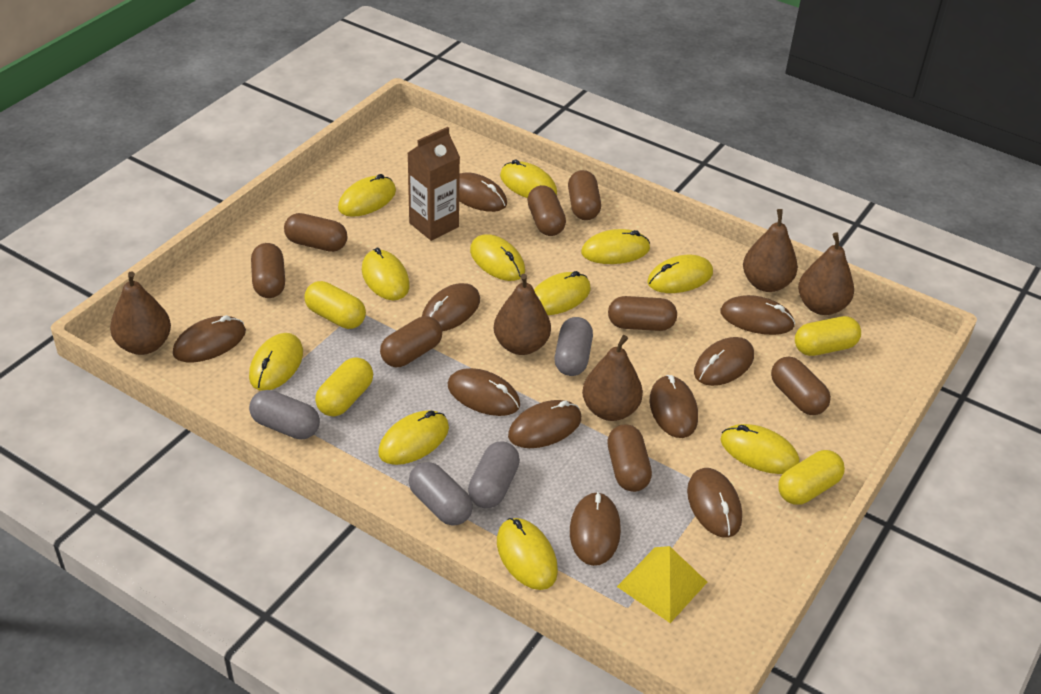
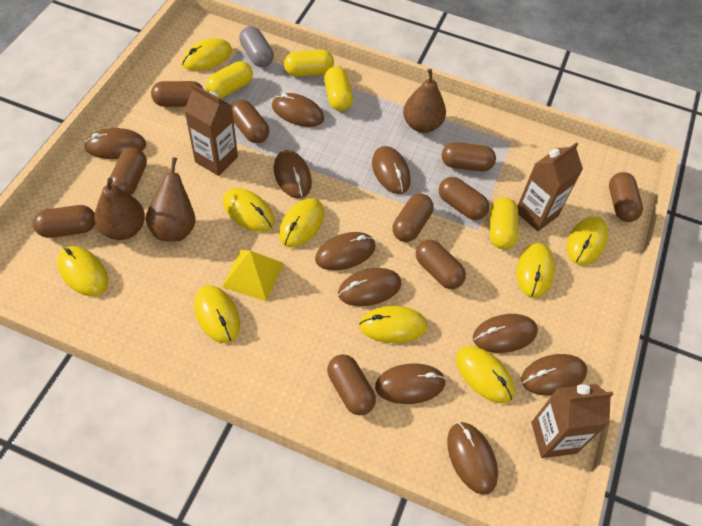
brown capsule: 8 -> 10
brown carton: 1 -> 3
brown pear: 5 -> 3
grey capsule: 4 -> 1
yellow mouse: 11 -> 9

